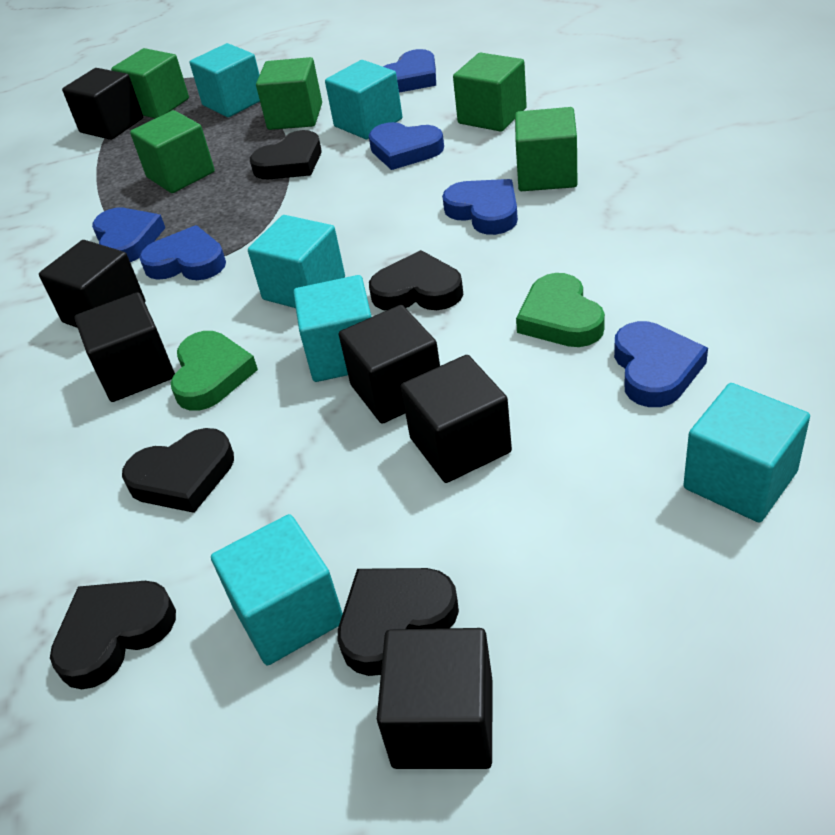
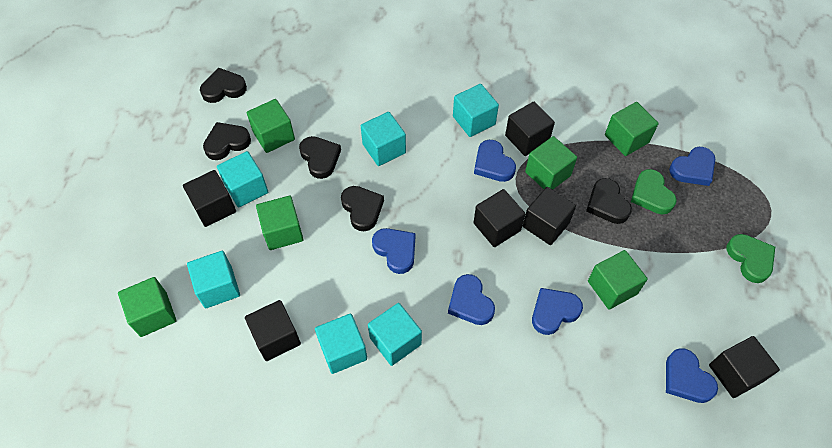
green cube: 5 -> 6

